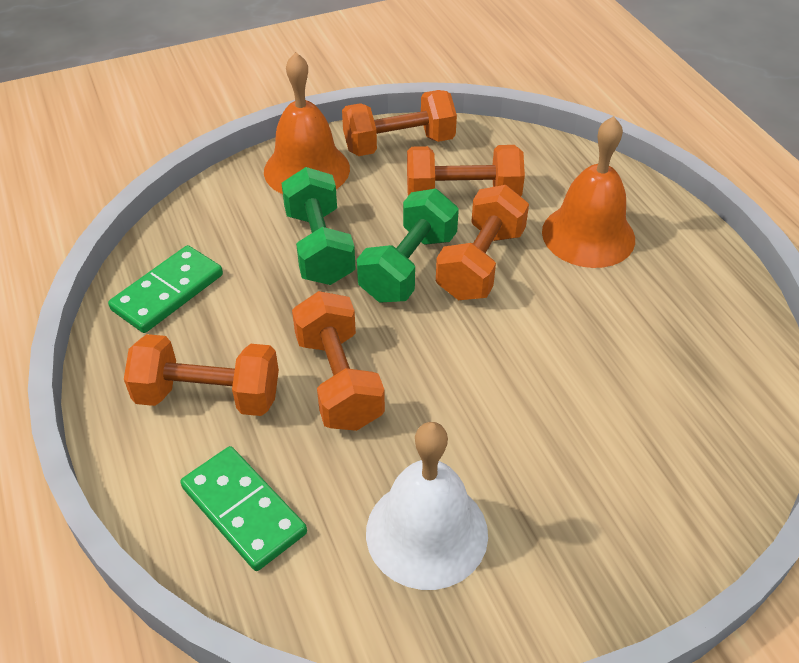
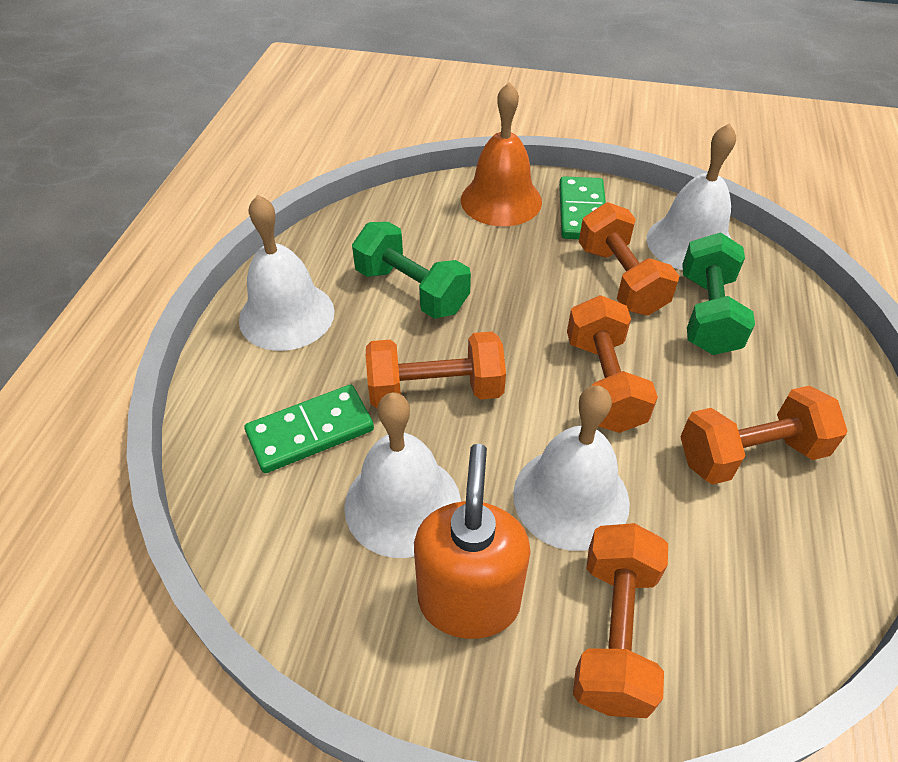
orange bell: 2 -> 1
orange soap dispenser: 0 -> 1
white bell: 1 -> 4

